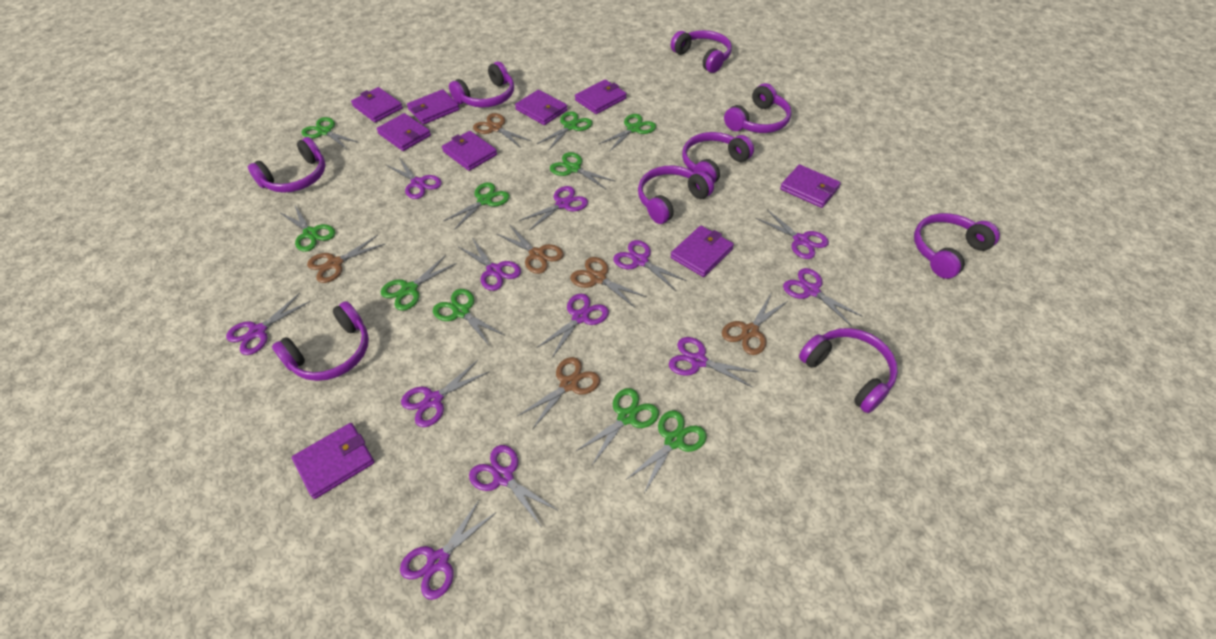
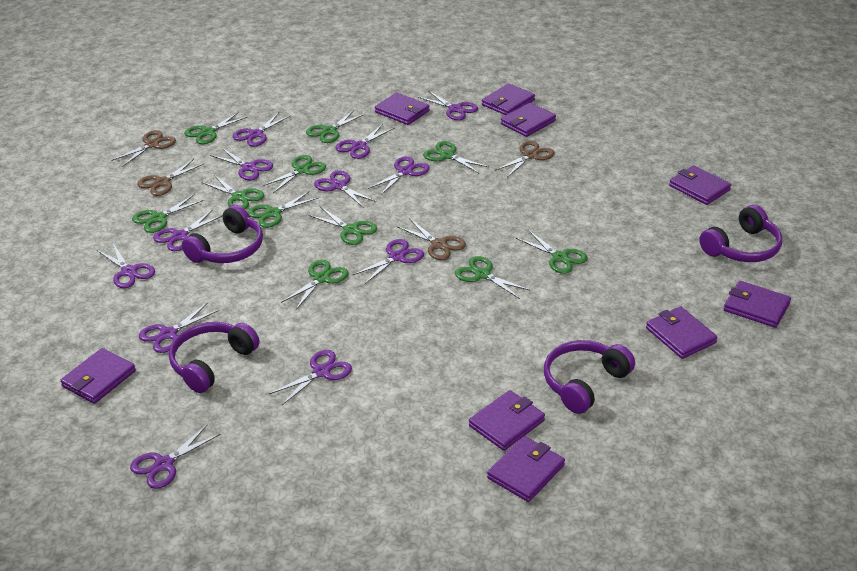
brown scissors: 6 -> 4
green scissors: 10 -> 11
purple headphones: 9 -> 4

